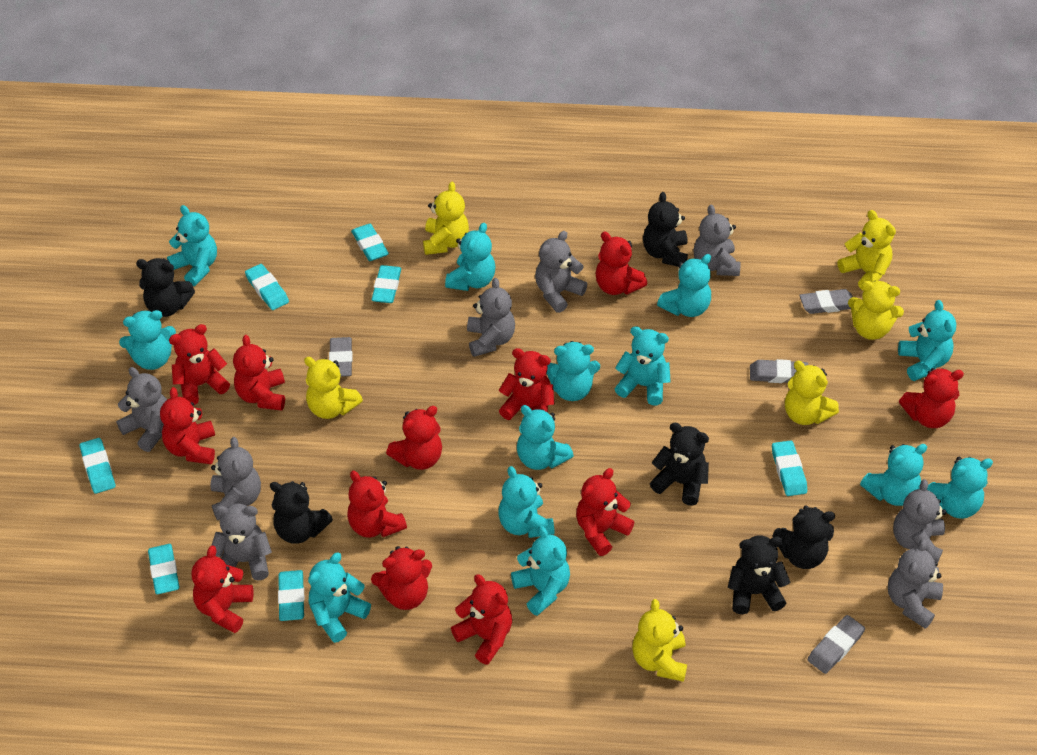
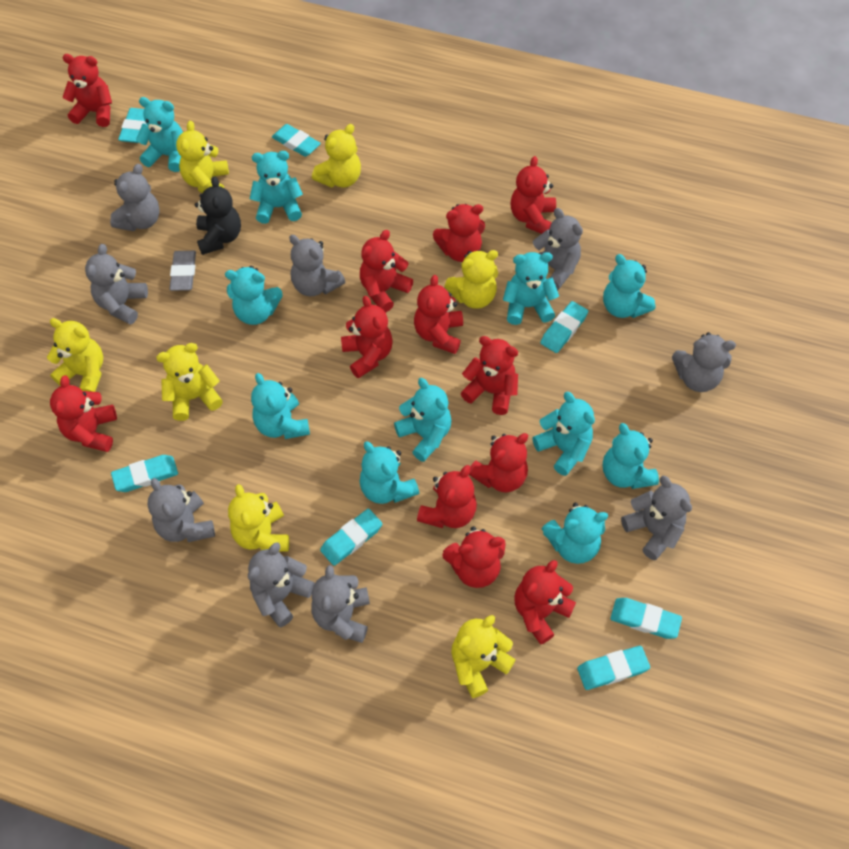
black teddy bear: 6 -> 1
grey eraser: 4 -> 1
grey teddy bear: 8 -> 9
turquoise teddy bear: 13 -> 11
yellow teddy bear: 6 -> 7

